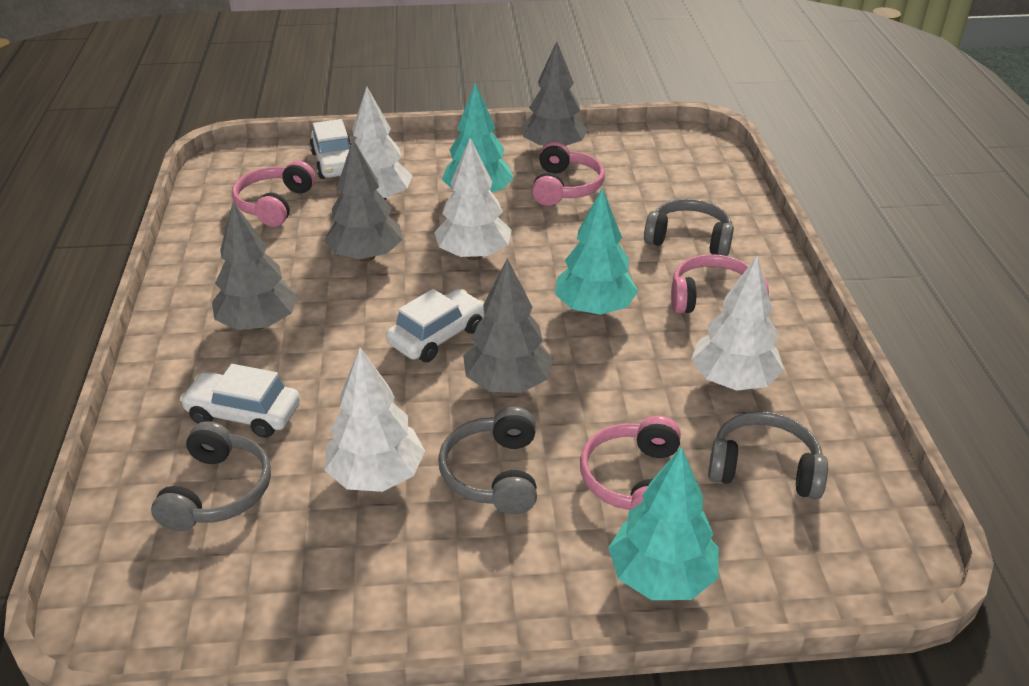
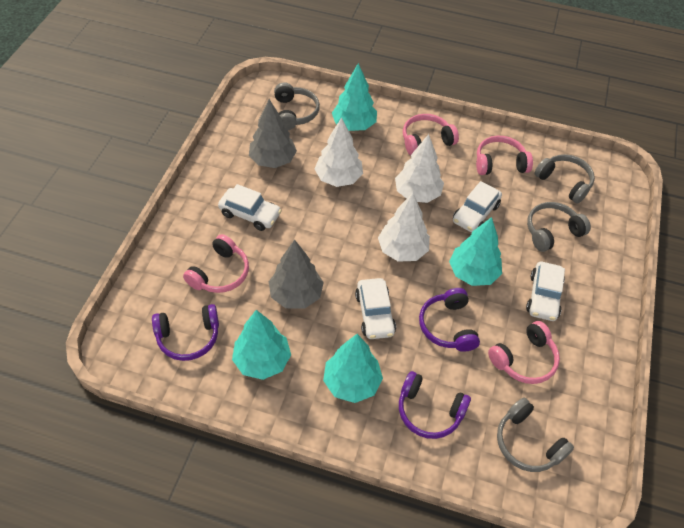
grey tree: 4 -> 2
purple headphones: 0 -> 3
turquoise tree: 3 -> 4
white car: 3 -> 4
white tree: 4 -> 3

